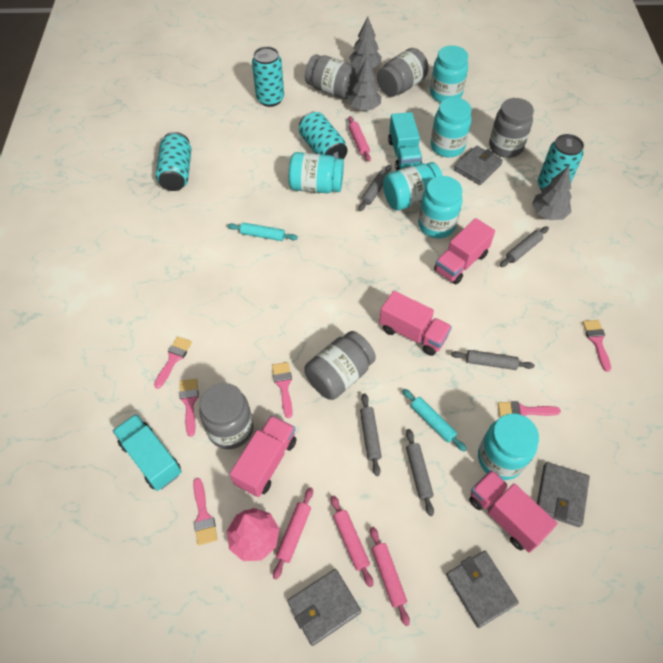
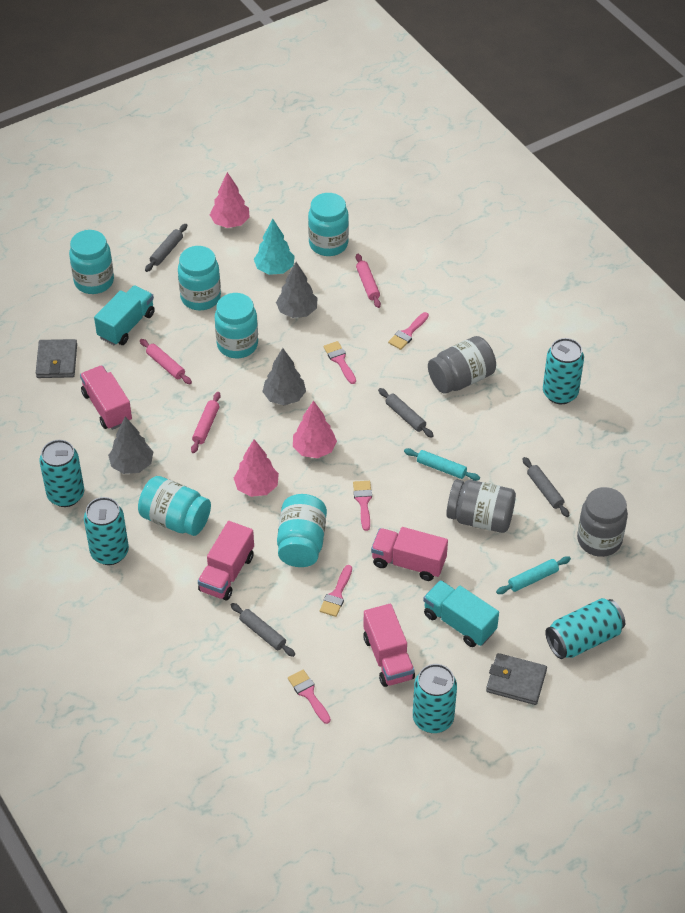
grey jar: 5 -> 3
grey rolling pin: 5 -> 4
grey wallet: 4 -> 2
pink brush: 6 -> 5
pink rolling pin: 4 -> 3
pink tree: 1 -> 3
turquoise can: 4 -> 5
turquoise tree: 0 -> 1

